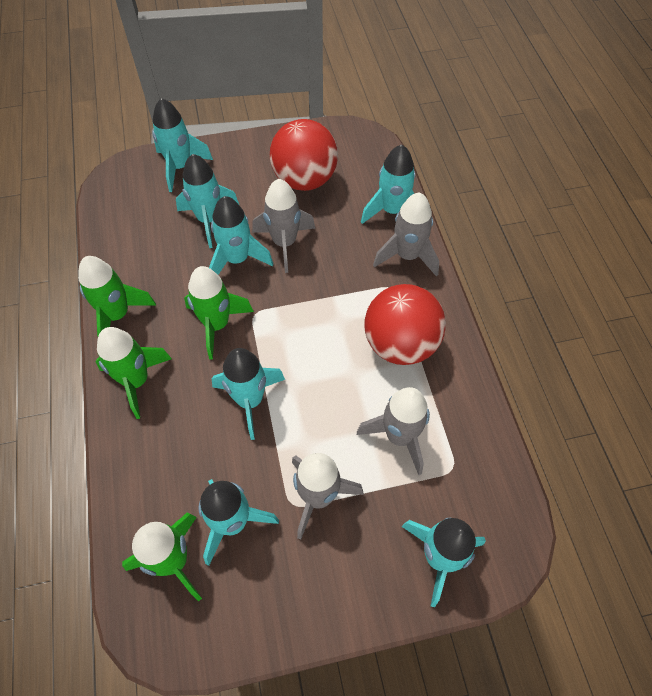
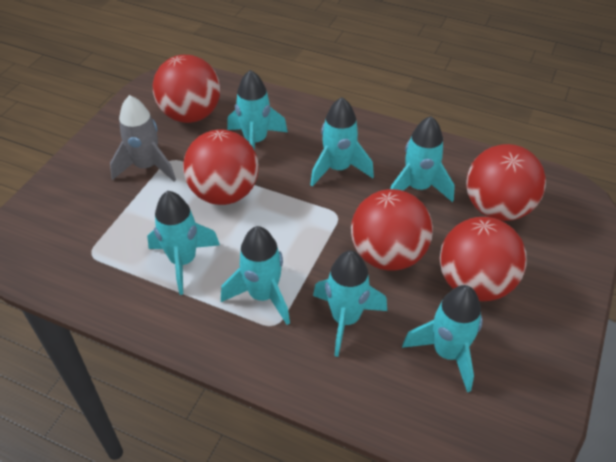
green rocket: 4 -> 0
grey rocket: 4 -> 1
red ball: 2 -> 5

